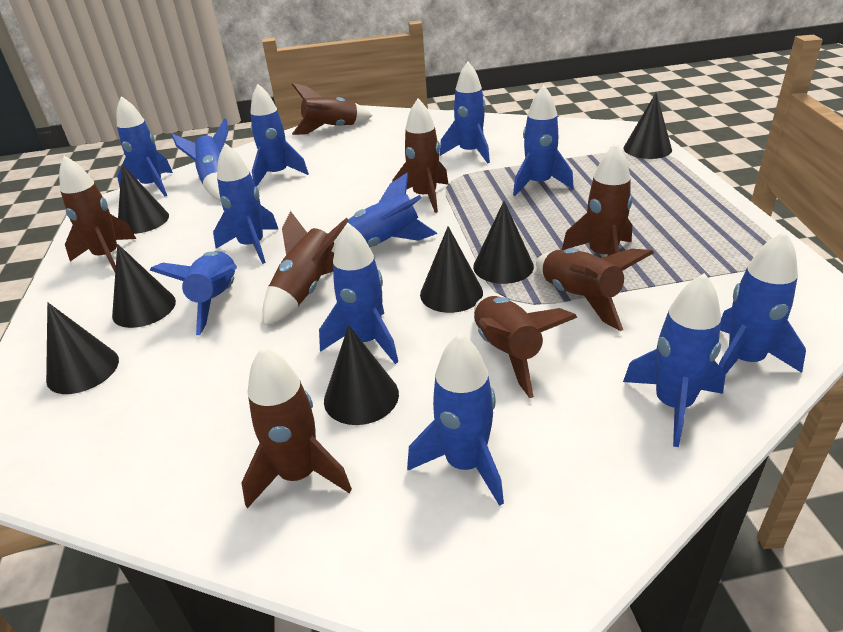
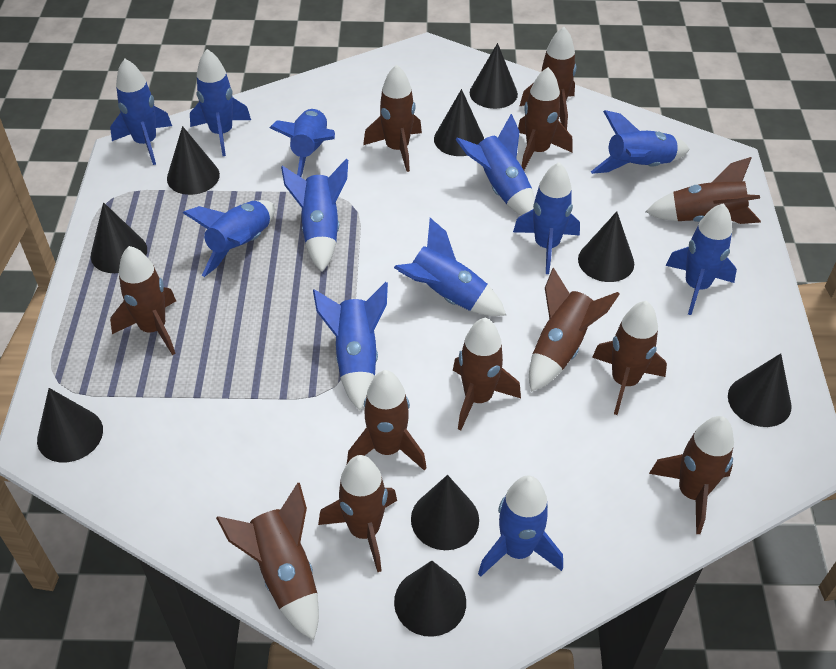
black cone: 7 -> 9
brown rocket: 8 -> 12

